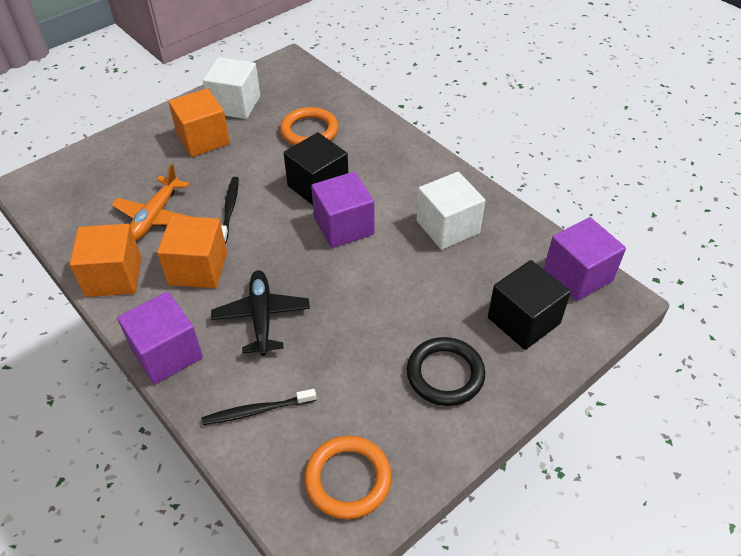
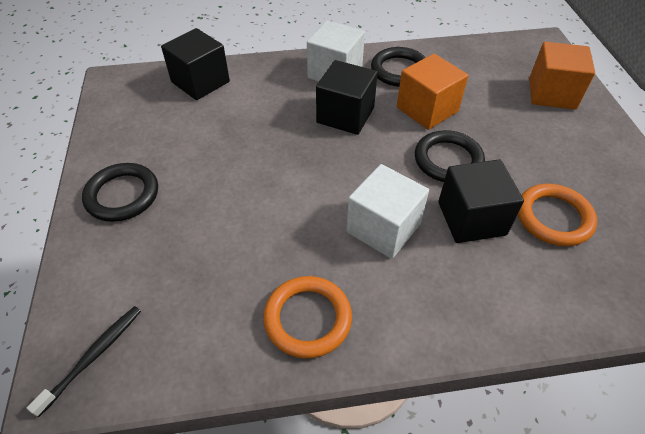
black cube: 2 -> 3
black plane: 1 -> 0
black ring: 1 -> 3
black toothbrush: 2 -> 1
orange cube: 3 -> 2
orange plane: 1 -> 0
purple cube: 3 -> 0

